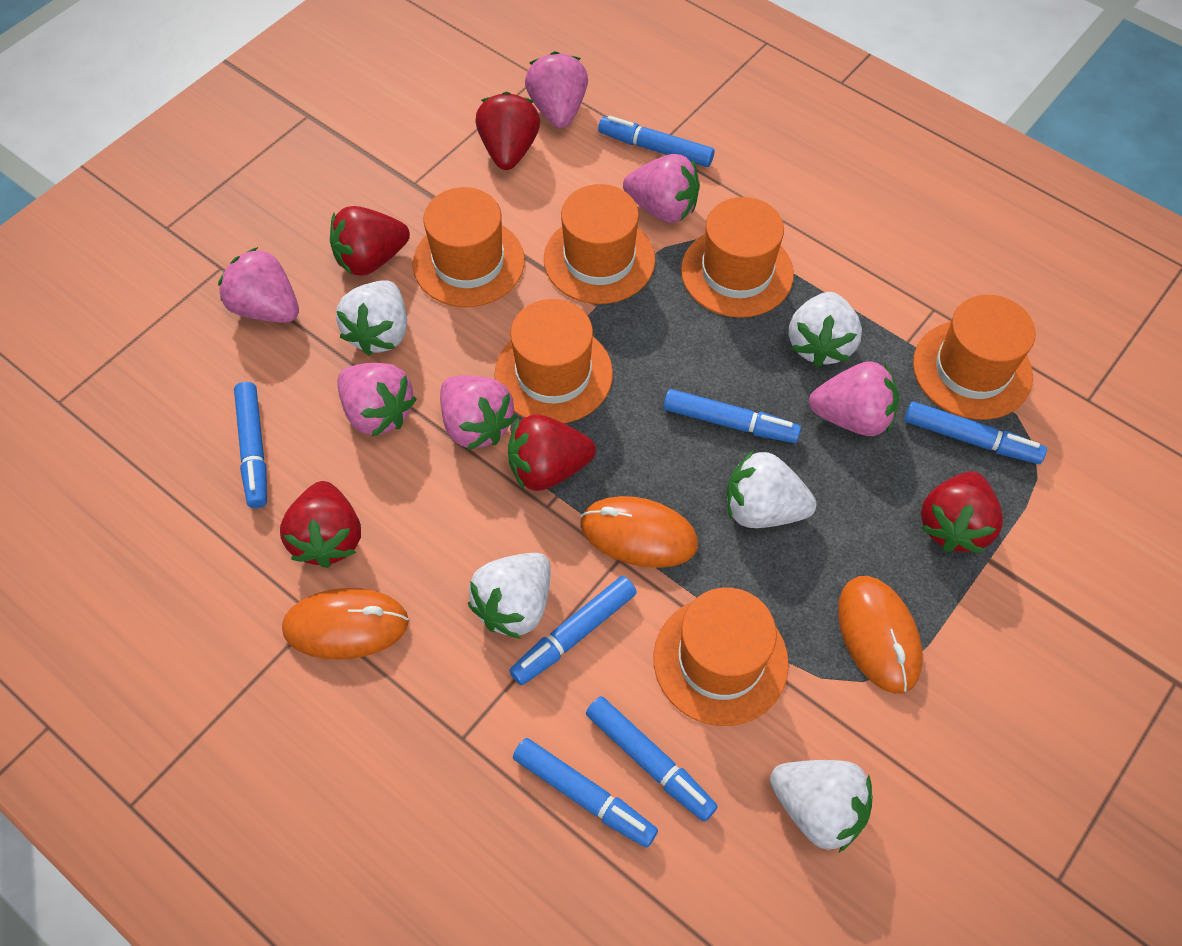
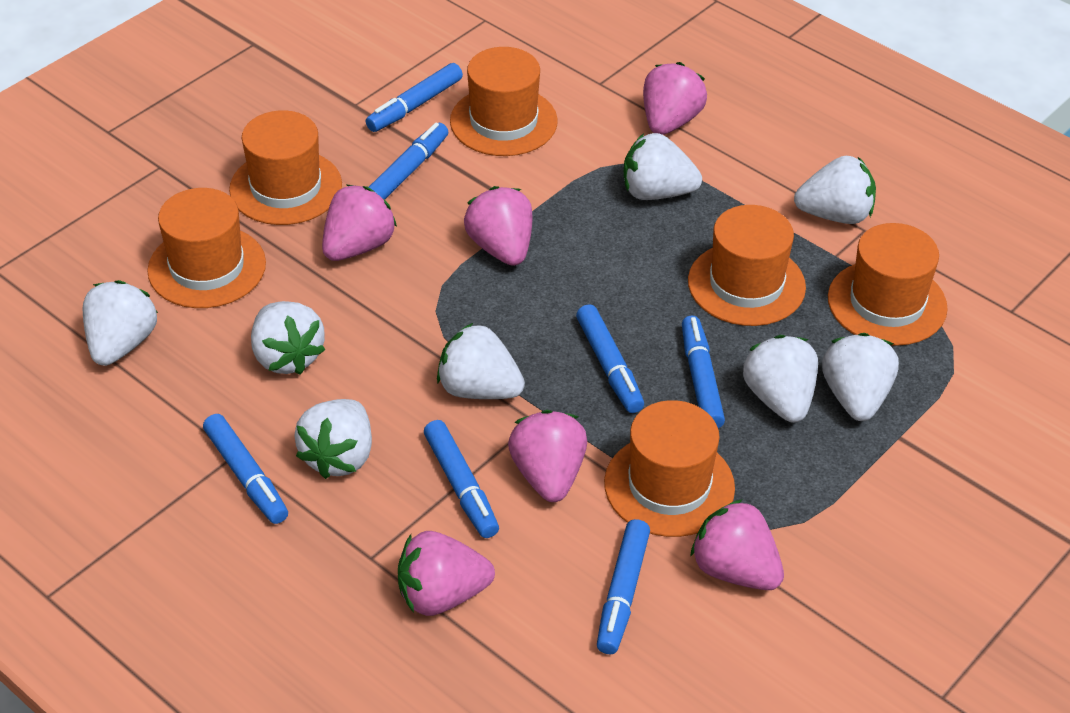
orange mouse: 3 -> 0
red strawberry: 5 -> 0
white strawberry: 5 -> 8

